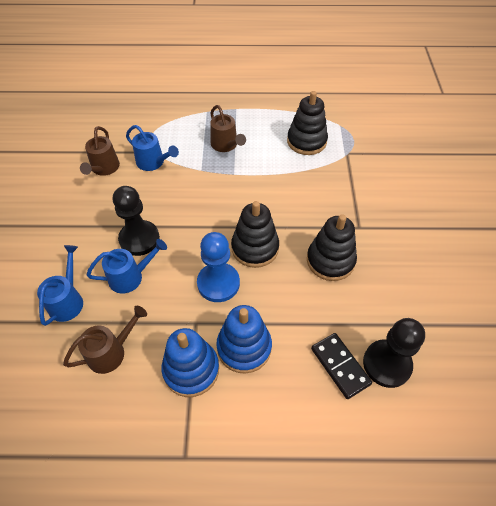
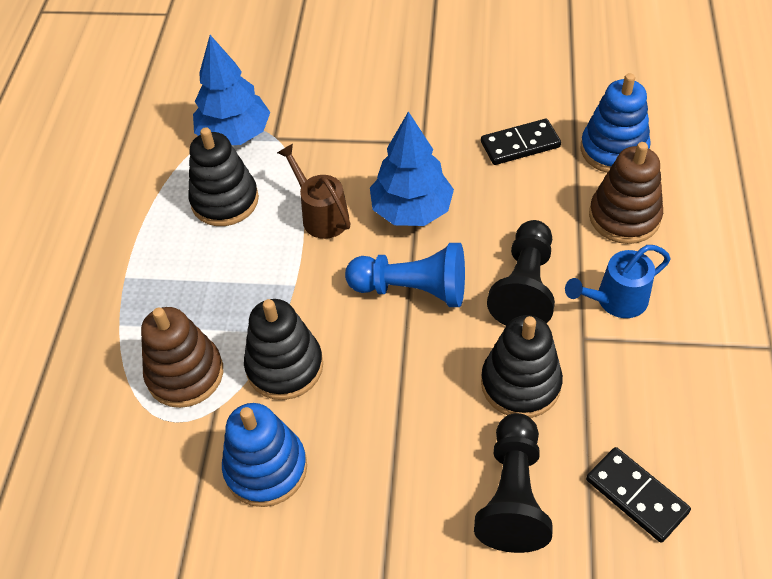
black domino: 1 -> 2
blue tree: 0 -> 2
blue watering can: 3 -> 1
brown stacking toy: 0 -> 2
brown watering can: 3 -> 1

